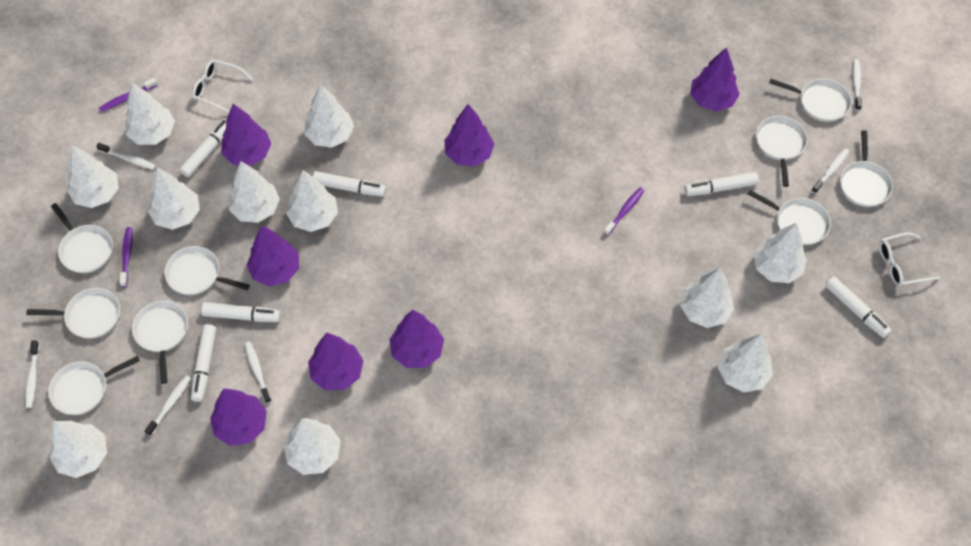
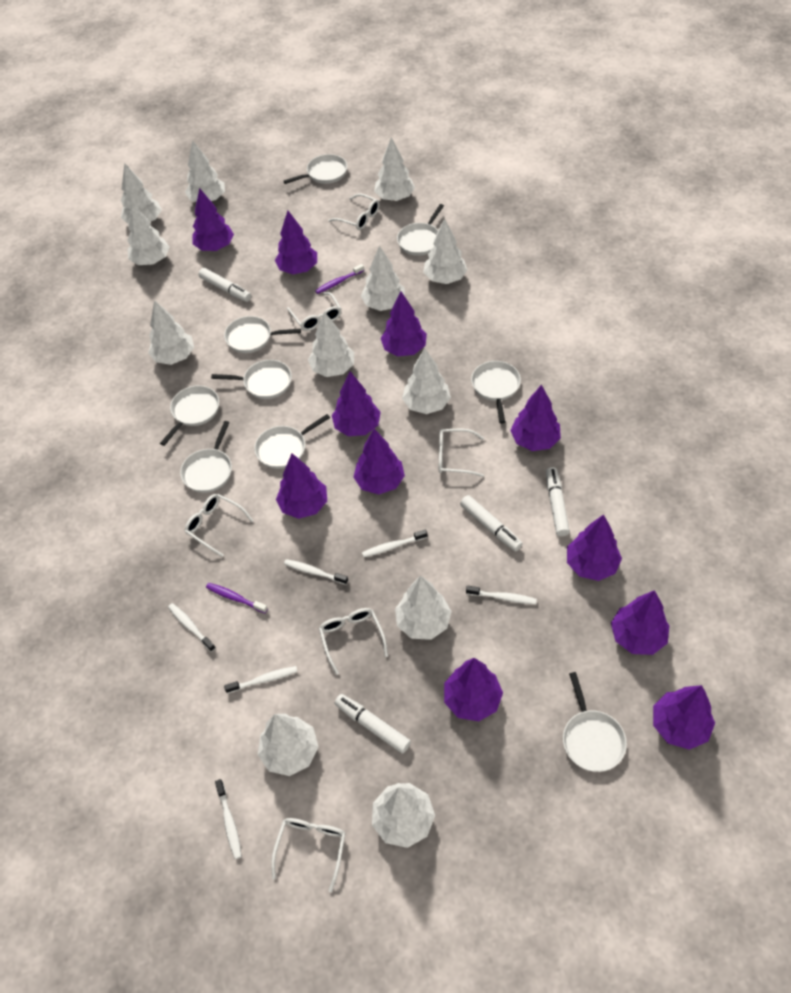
purple toothbrush: 3 -> 2
purple tree: 7 -> 11
white glasses: 2 -> 6
white marker: 6 -> 4
white tree: 11 -> 12

